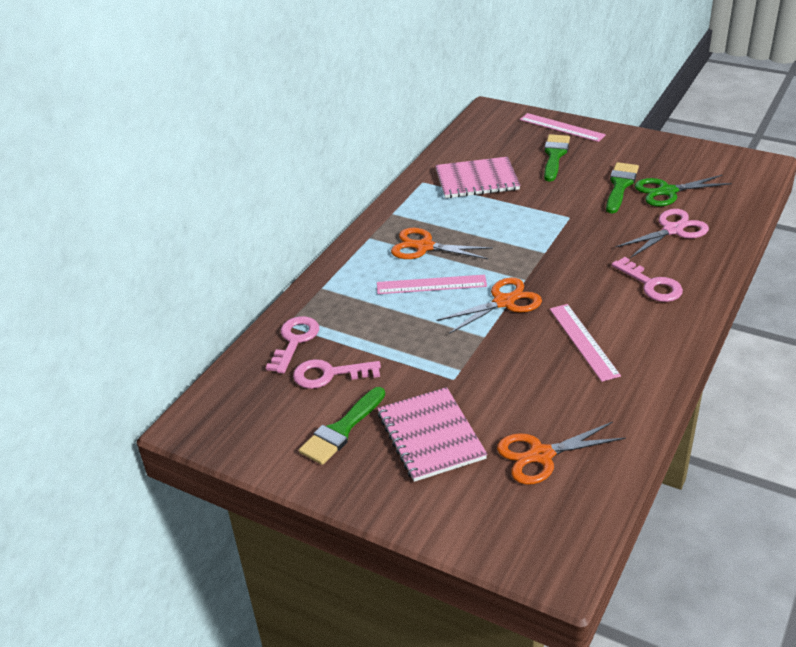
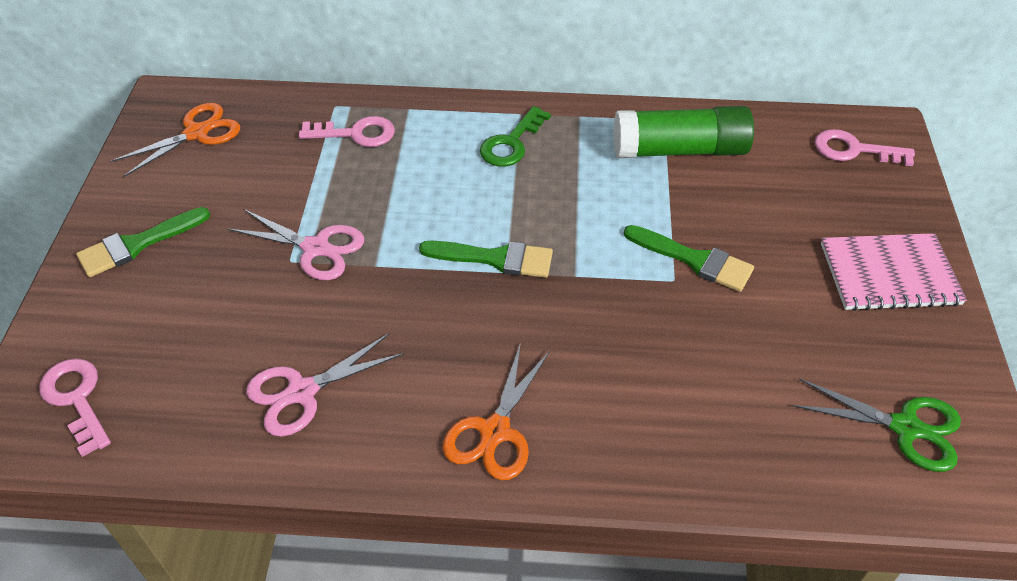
green glue stick: 0 -> 1
green key: 0 -> 1
orange scissors: 3 -> 2
pink notebook: 2 -> 1
pink ruler: 3 -> 0
pink scissors: 1 -> 2

